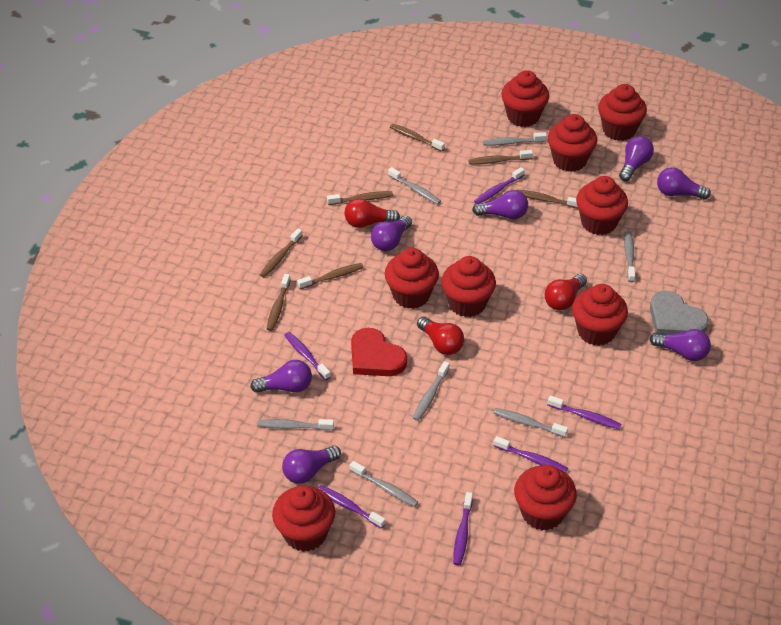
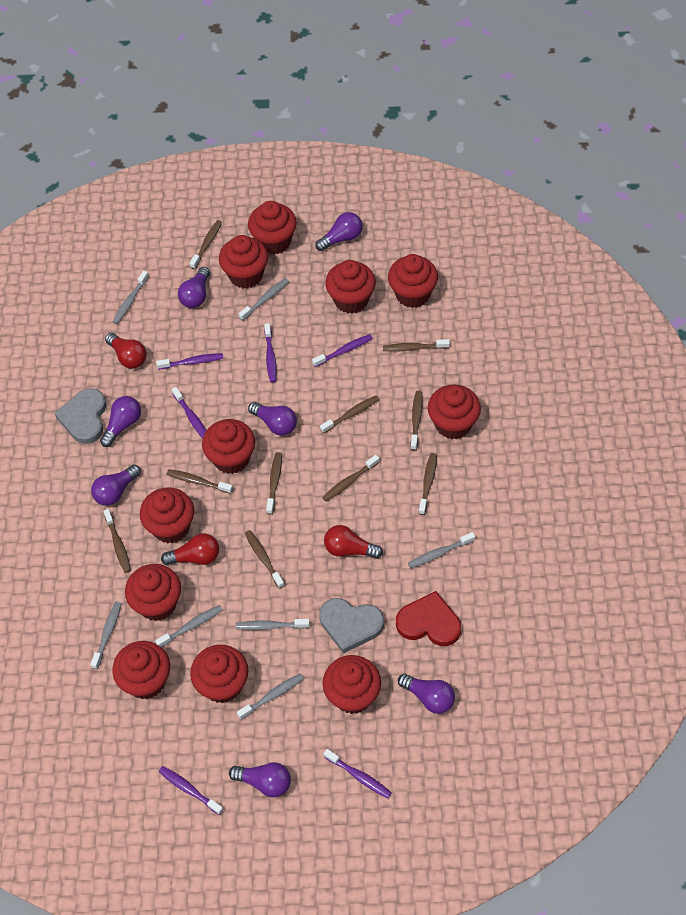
brown toothbrush: 7 -> 10
grey heart: 1 -> 2
red cupcake: 9 -> 11

